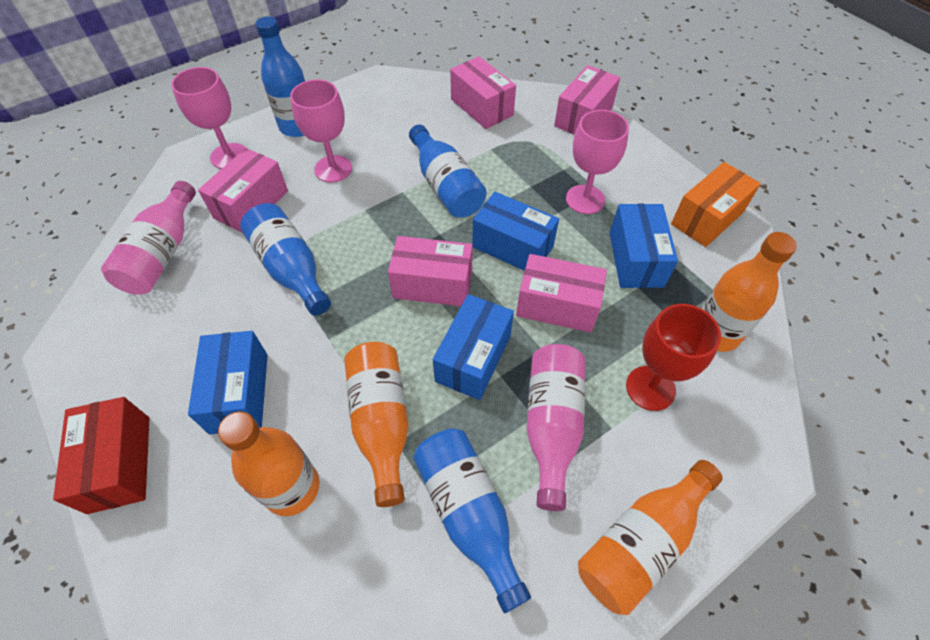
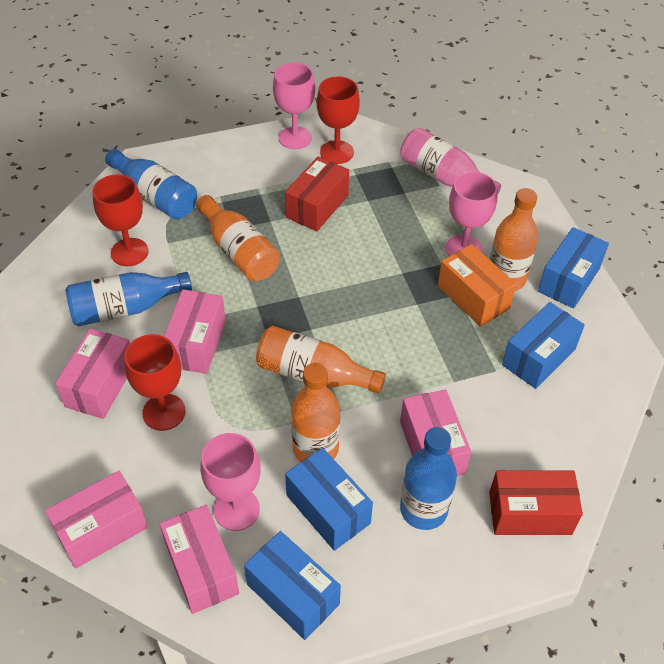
blue bottle: 4 -> 3
pink bottle: 2 -> 1
red box: 1 -> 2
red goblet: 1 -> 3

